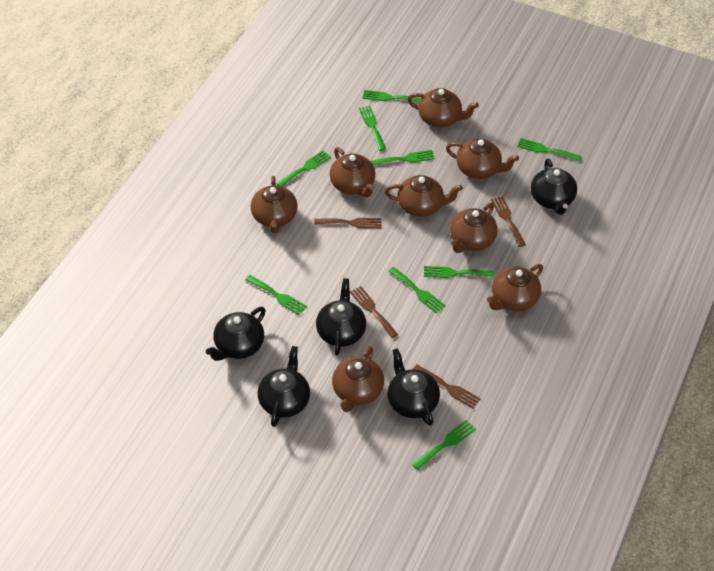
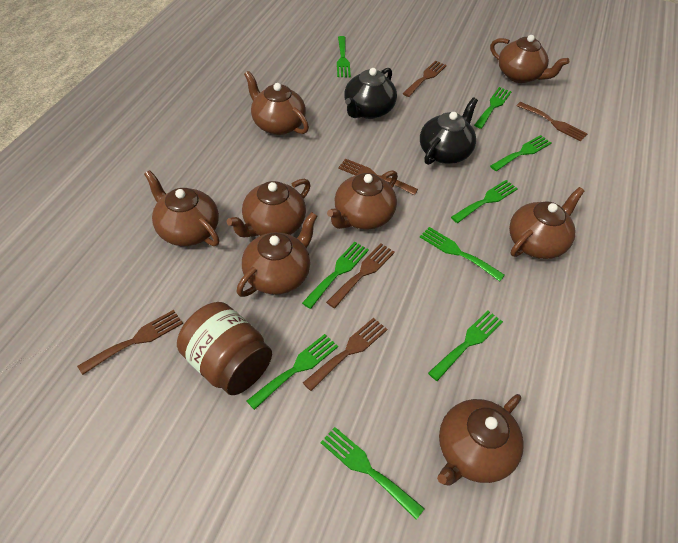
black teapot: 5 -> 2
brown fork: 4 -> 6
brown jar: 0 -> 1

